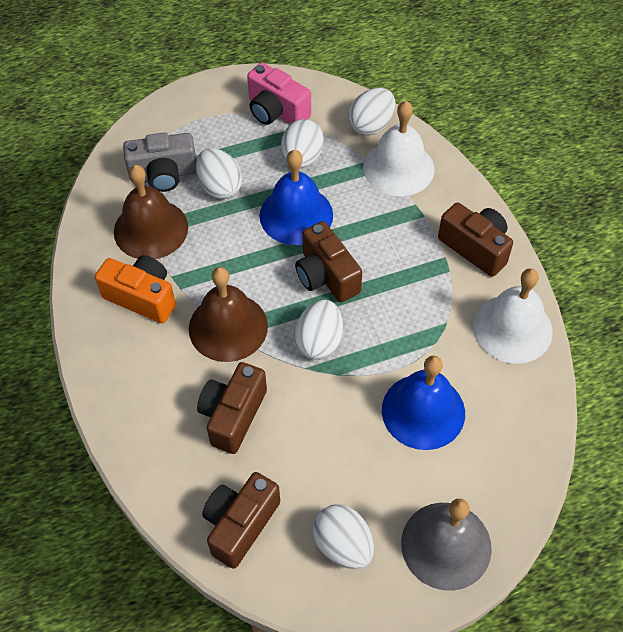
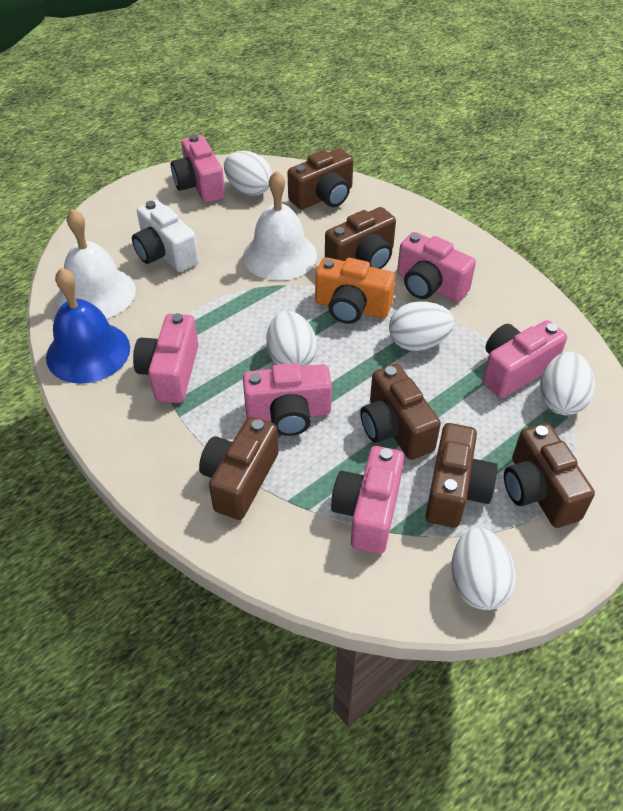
blue bell: 2 -> 1
brown bell: 2 -> 0
brown camera: 4 -> 6
grey bell: 1 -> 0
grey camera: 1 -> 0
pink camera: 1 -> 6
white camera: 0 -> 1

